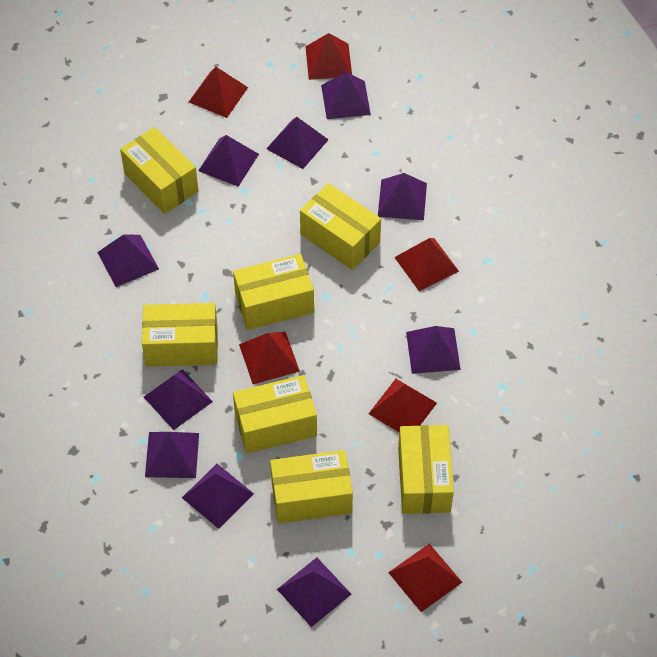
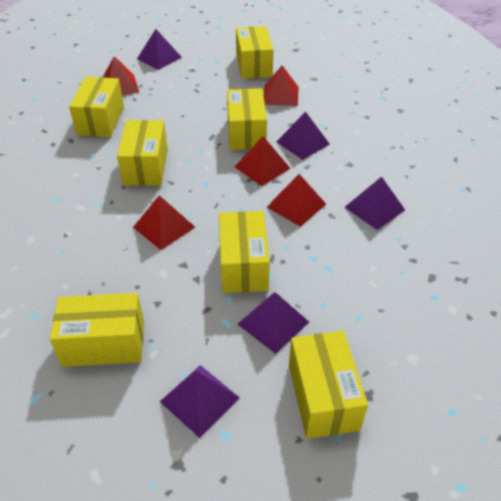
purple pyramid: 10 -> 5
red pyramid: 6 -> 5

